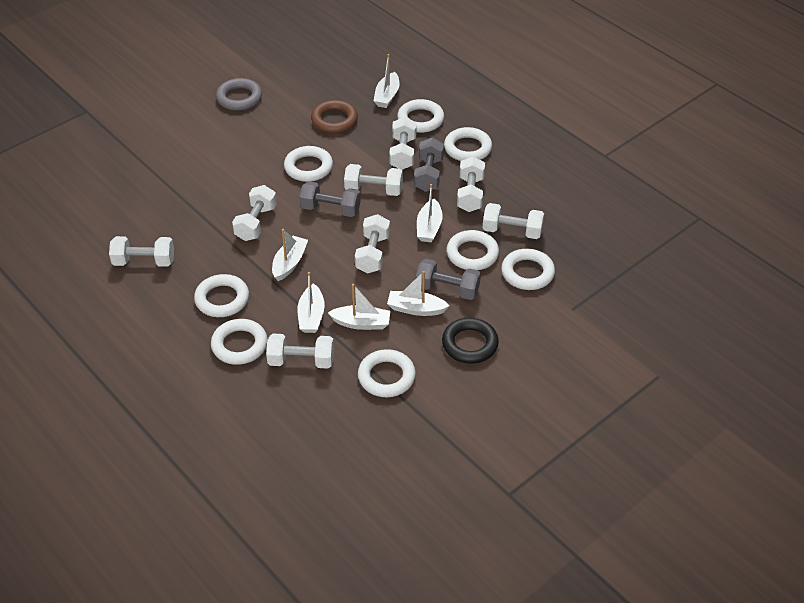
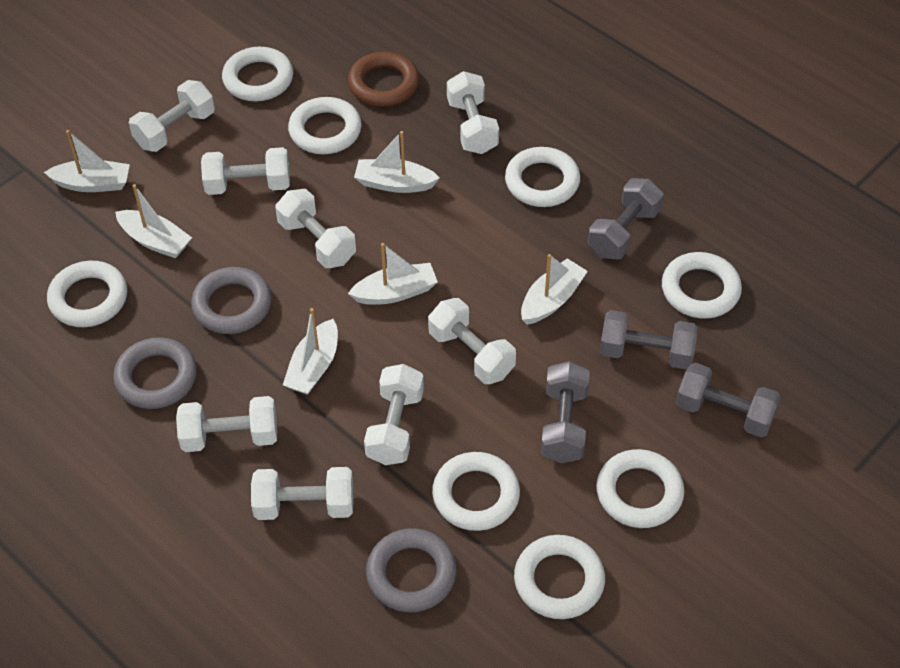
black ring: 1 -> 0
grey dumbbell: 3 -> 4
grey ring: 1 -> 3

